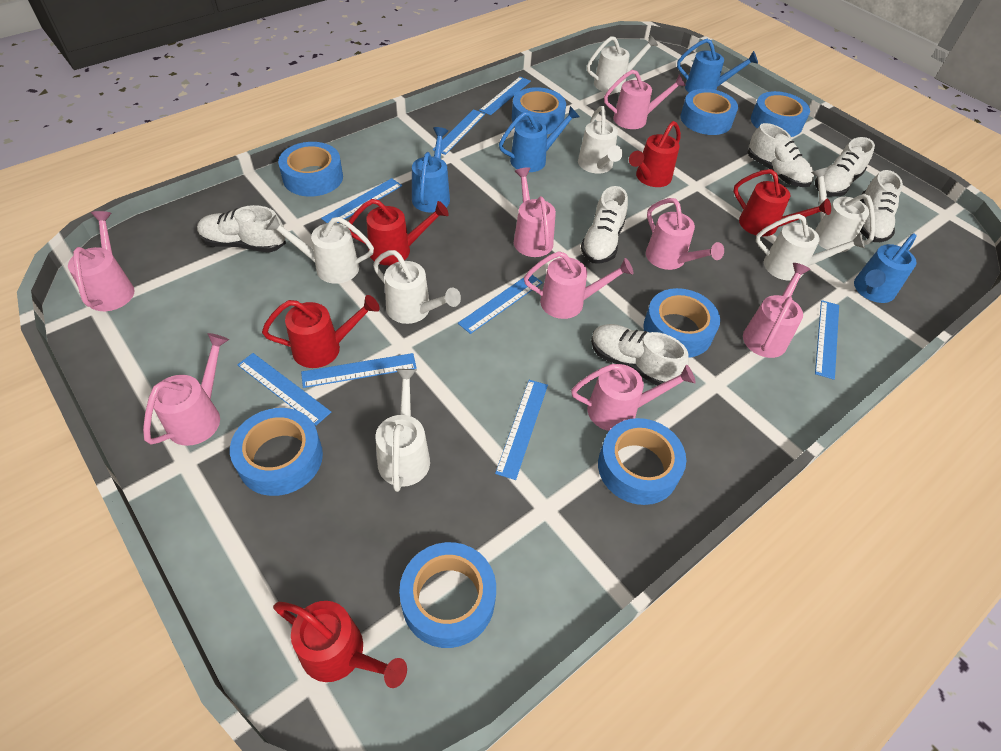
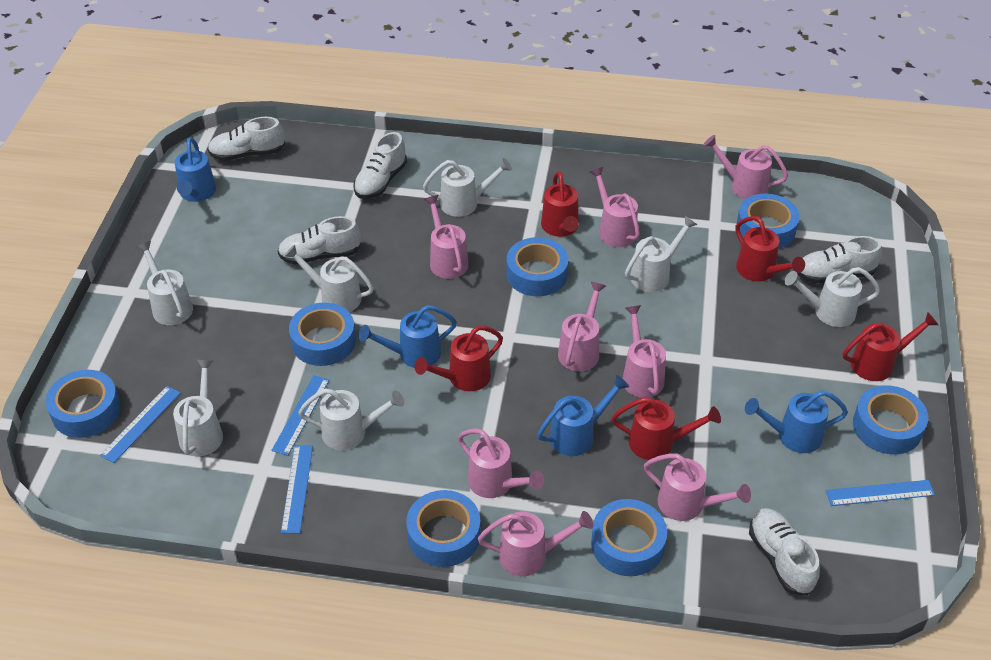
blue ruler: 8 -> 4
blue tape: 8 -> 7
white shoe: 6 -> 5

